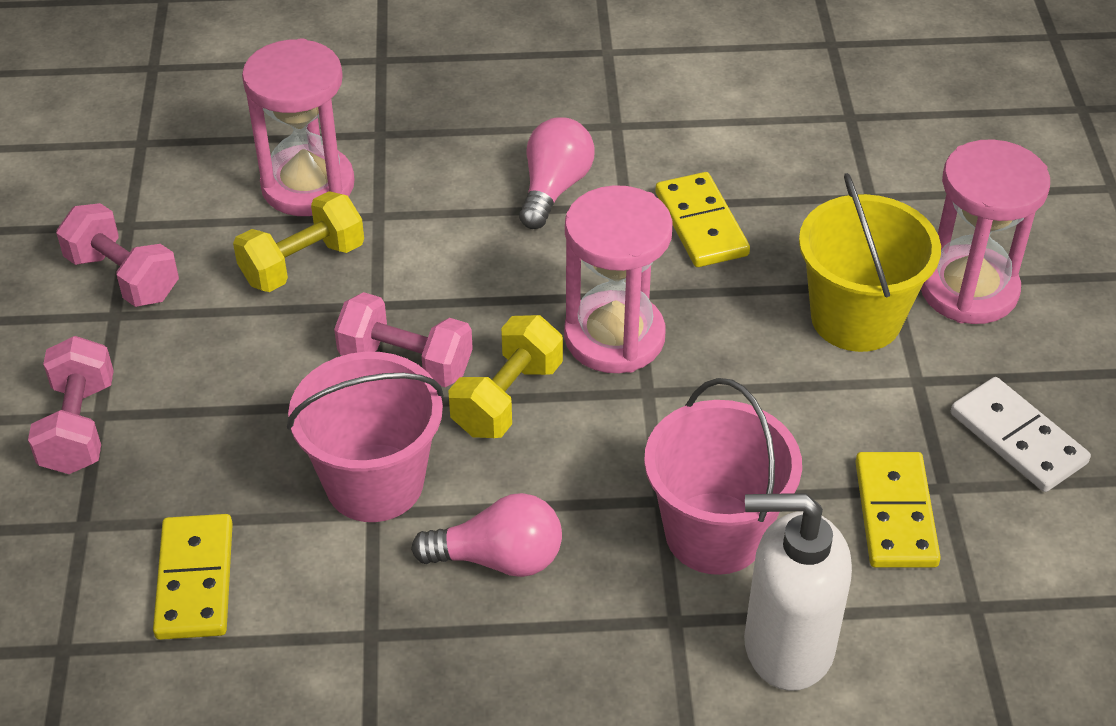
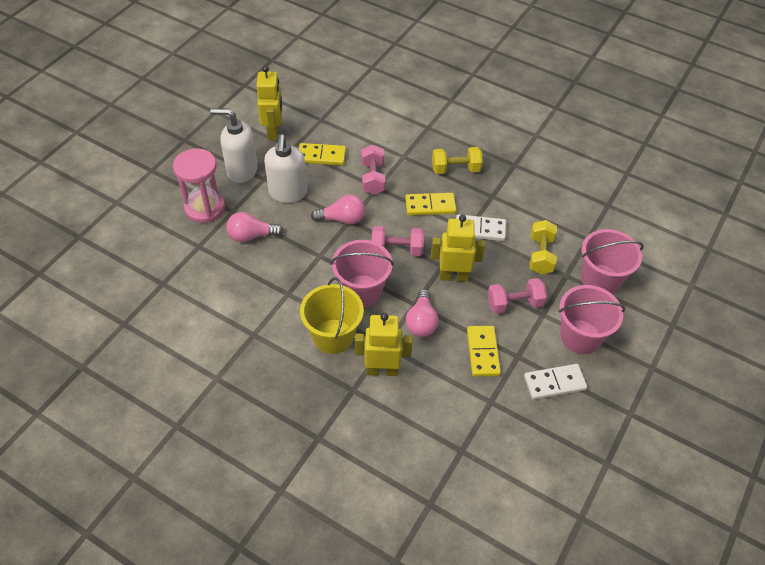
pink bucket: 2 -> 3
pink hourglass: 3 -> 1
pink light bulb: 2 -> 3
white domino: 1 -> 2
white soap dispenser: 1 -> 2
yellow robot: 0 -> 3

